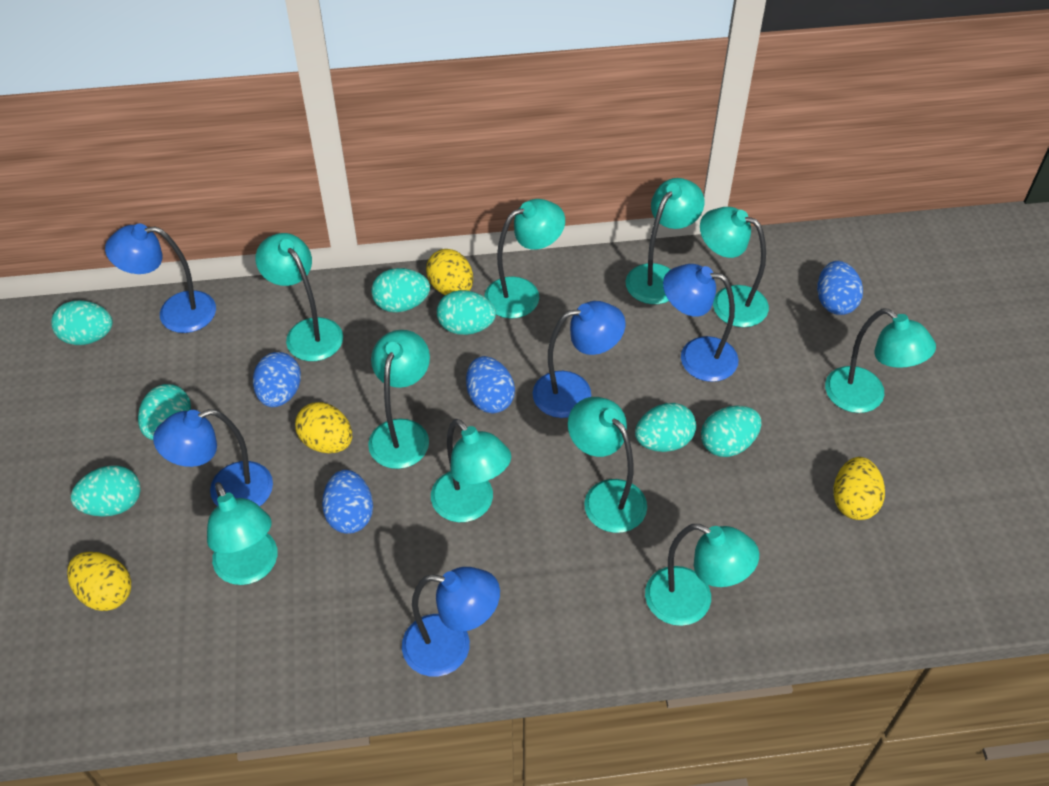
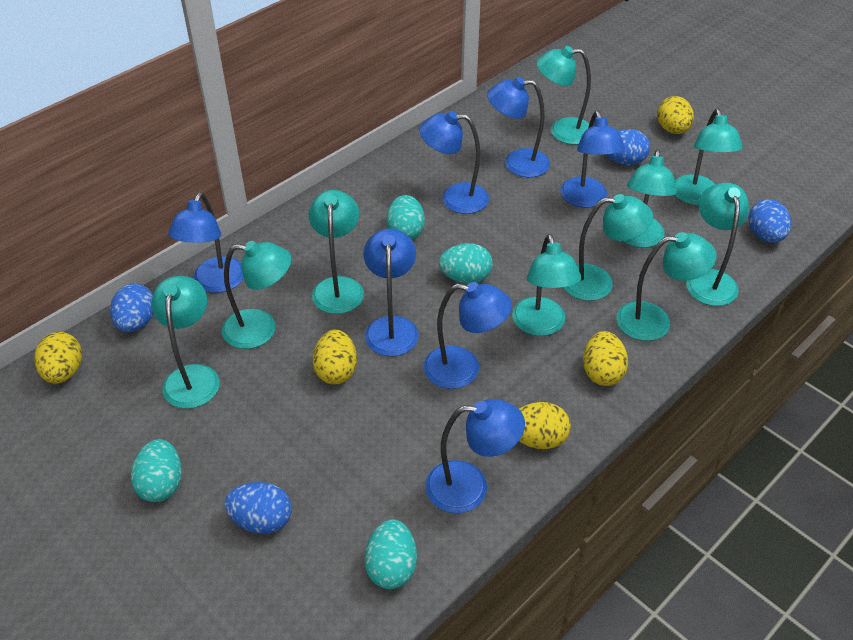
blue lamp: 5 -> 7
turquoise egg: 7 -> 4
yellow egg: 4 -> 5

